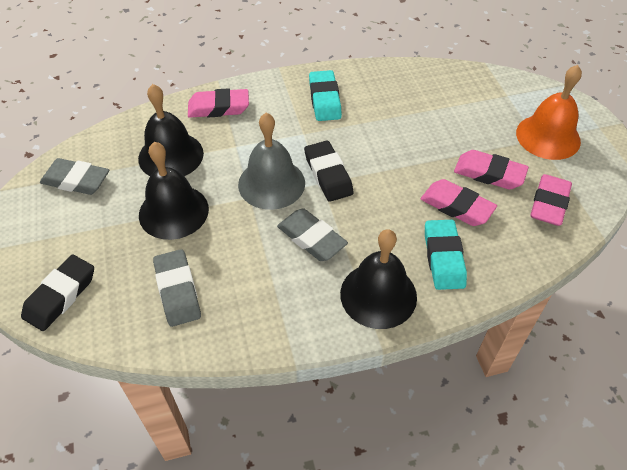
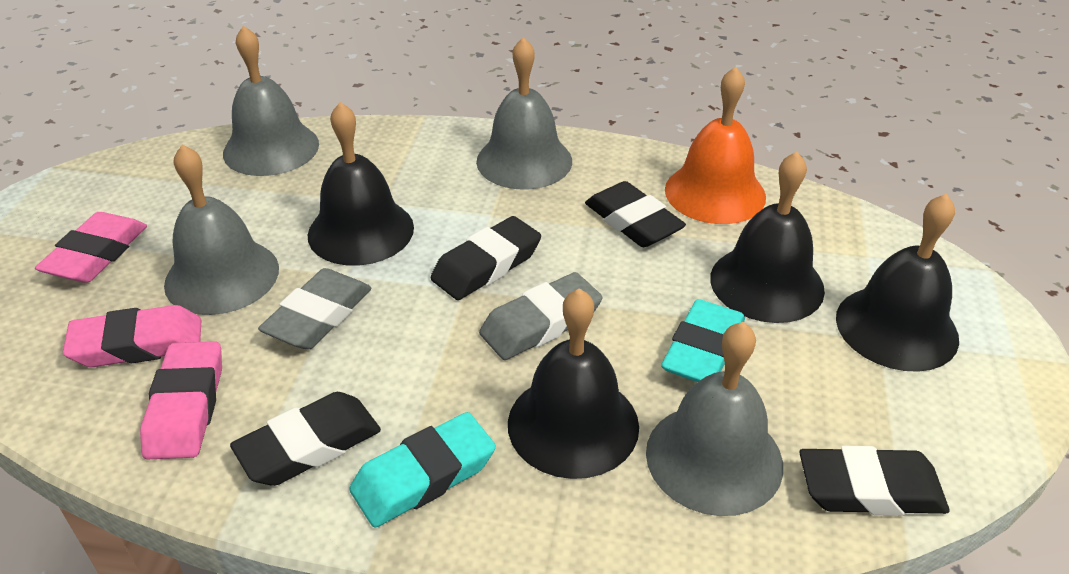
black bell: 3 -> 4
black eraser: 2 -> 4
grey bell: 1 -> 4
grey eraser: 3 -> 2
pink eraser: 4 -> 3

